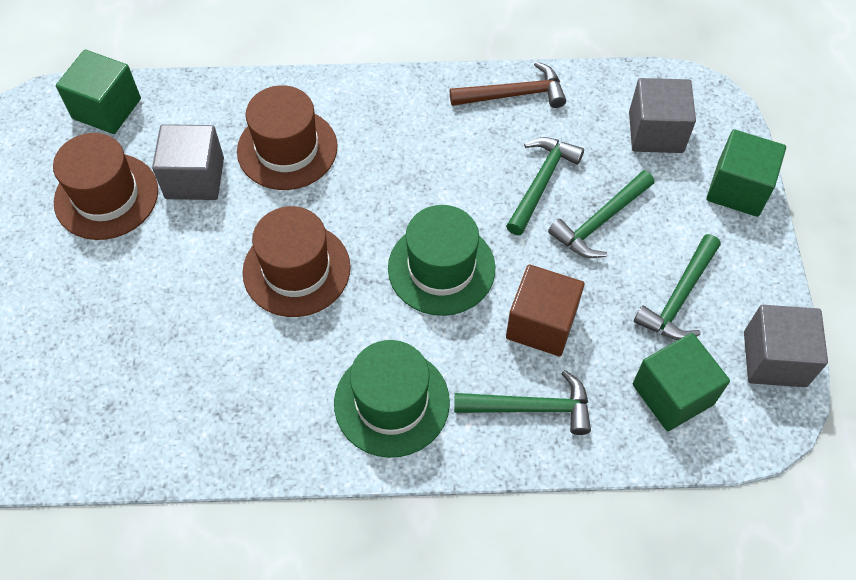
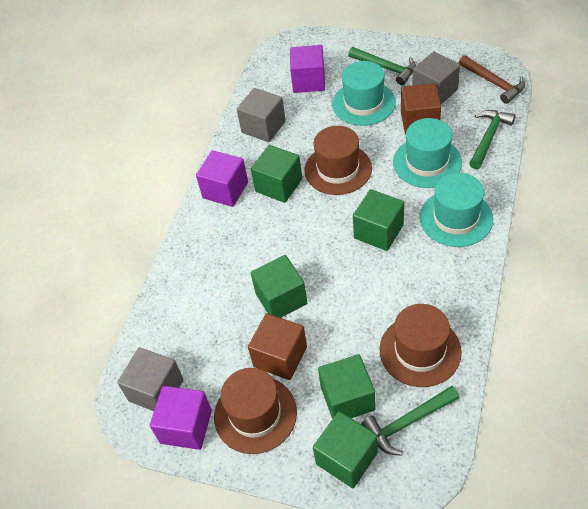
brown cube: 1 -> 2
green cube: 3 -> 5
green hammer: 4 -> 3
green hat: 2 -> 0
purple cube: 0 -> 3
turquoise hat: 0 -> 3

